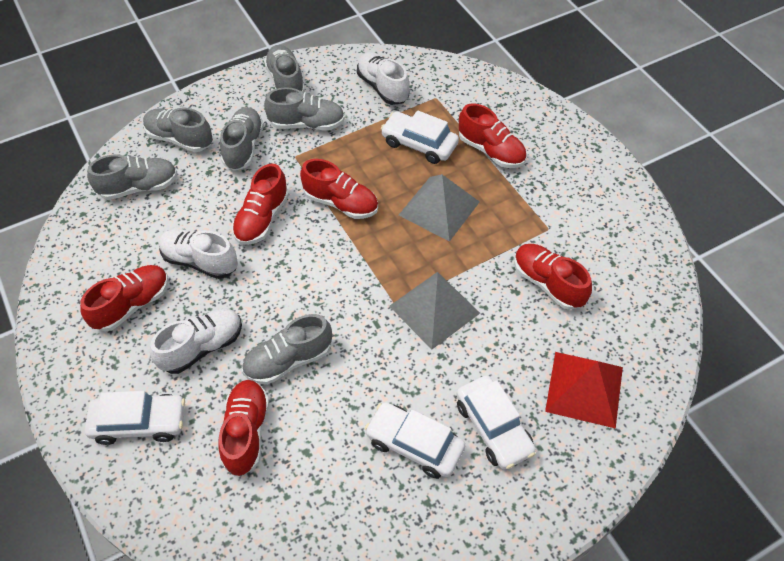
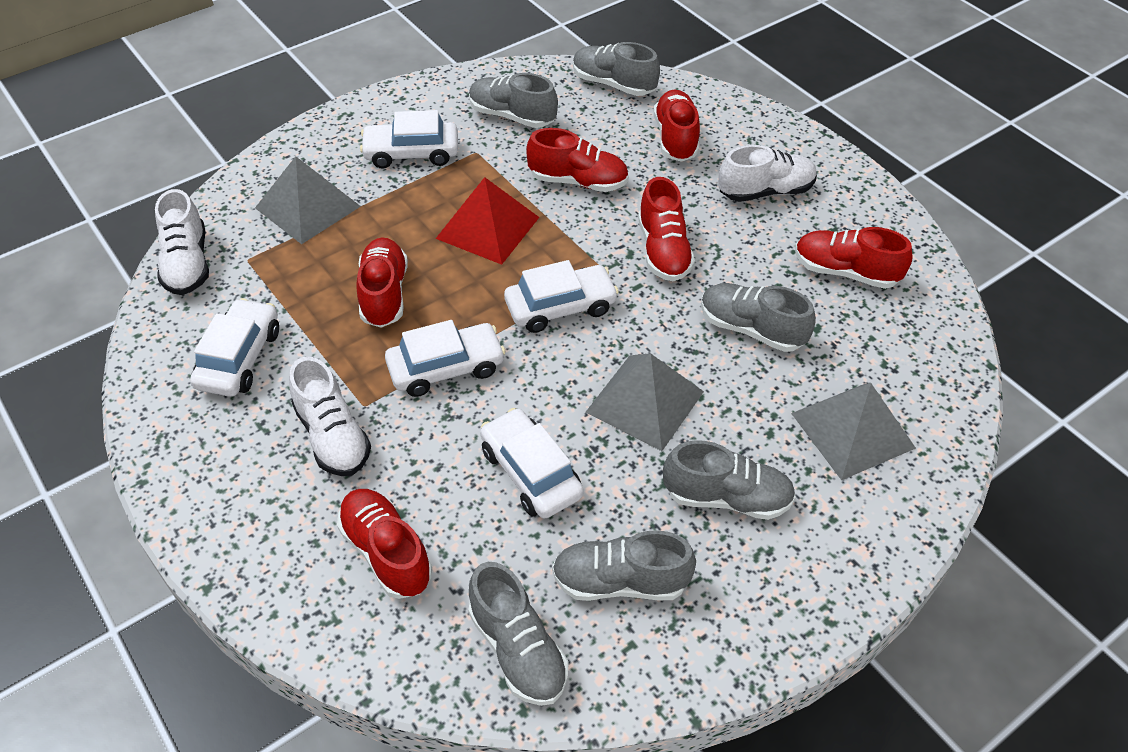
grey pyramid: 2 -> 3
white car: 4 -> 5

